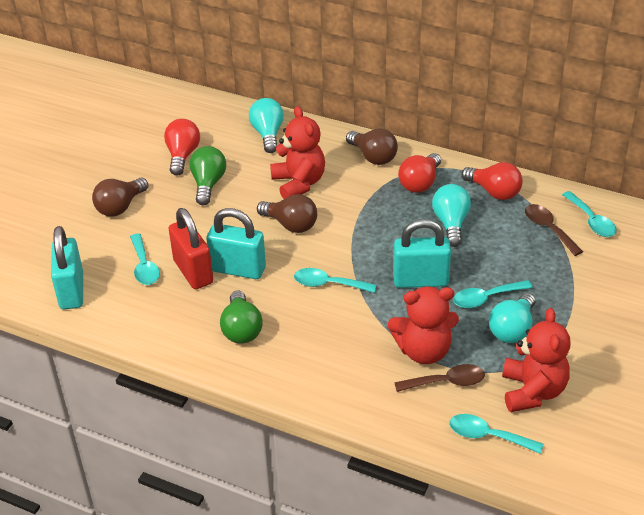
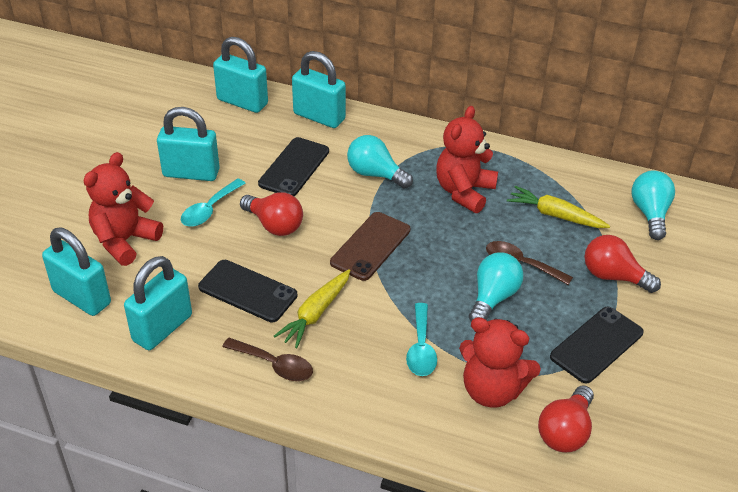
black phone: 0 -> 3
brown light bulb: 3 -> 0
brown phone: 0 -> 1
green light bulb: 2 -> 0
red padlock: 1 -> 0
turquoise padlock: 3 -> 5
turquoise spoon: 5 -> 2
yellow carrot: 0 -> 2

